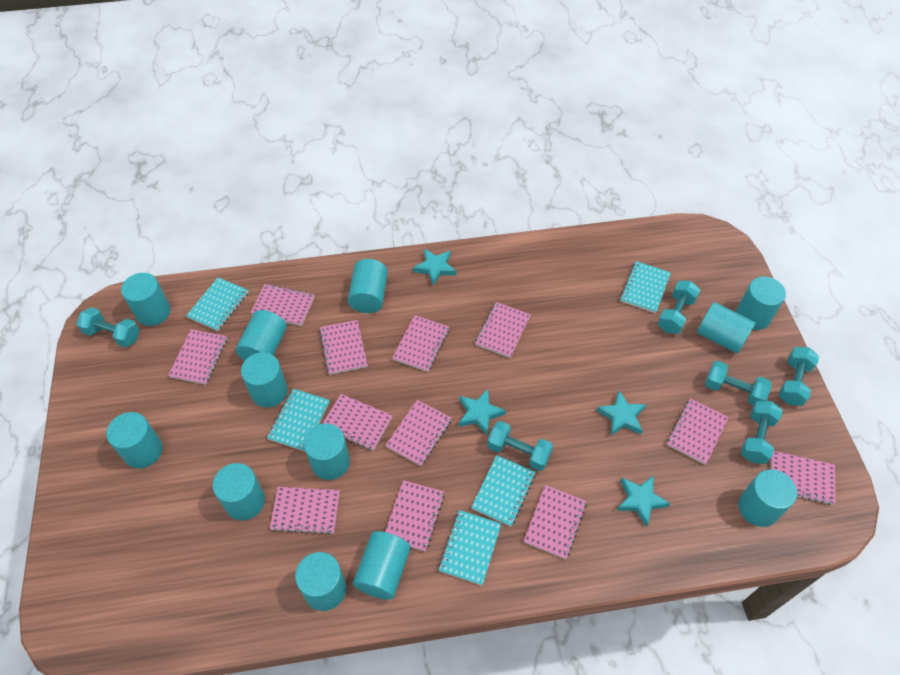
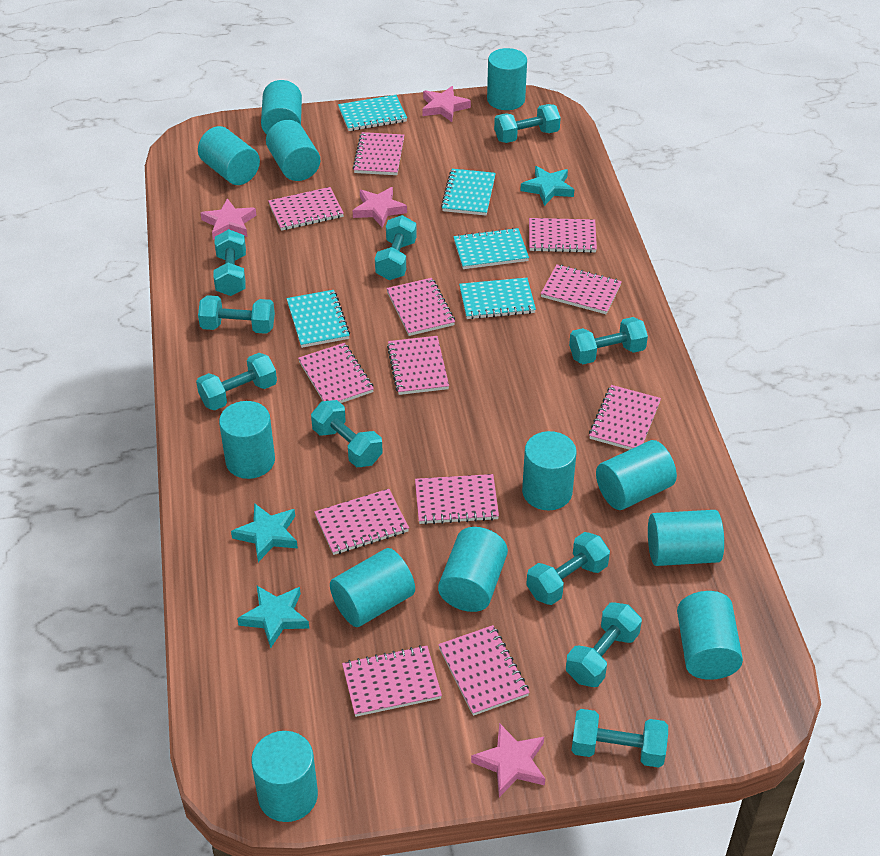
pink star: 0 -> 4
turquoise dumbbell: 6 -> 10
turquoise star: 4 -> 3

